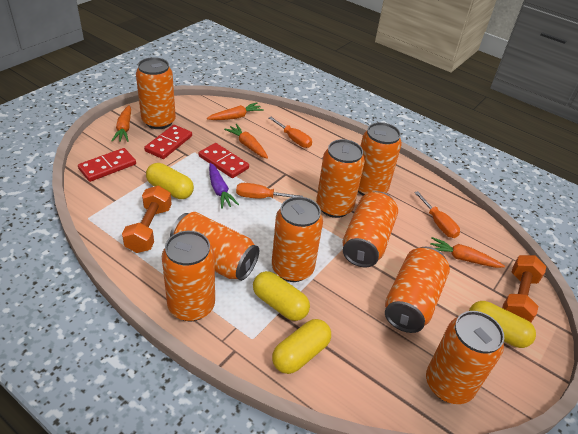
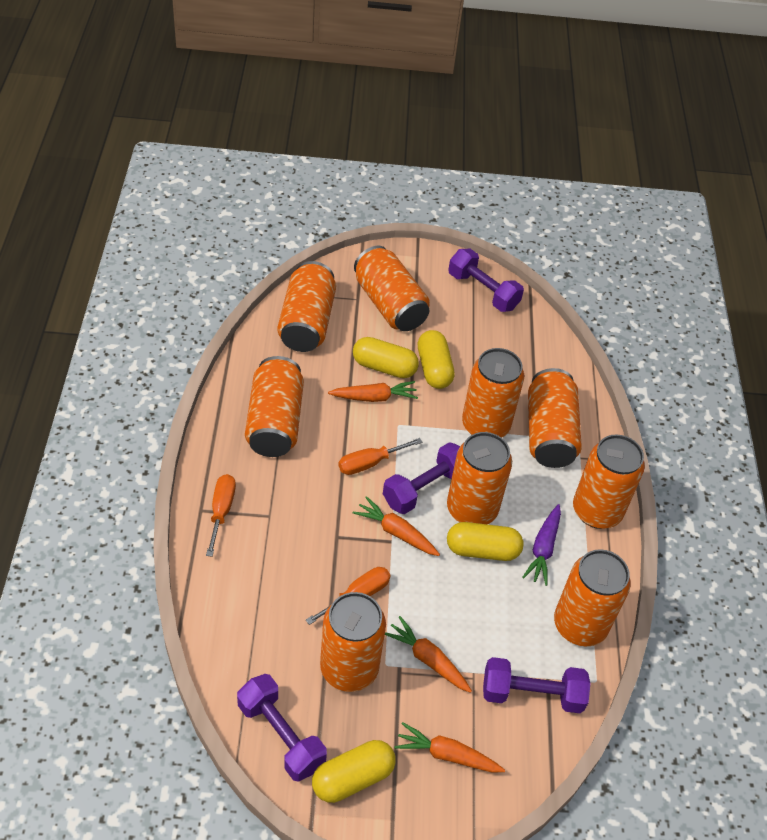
orange dumbbell: 2 -> 0
purple dumbbell: 0 -> 4
red domino: 3 -> 0

